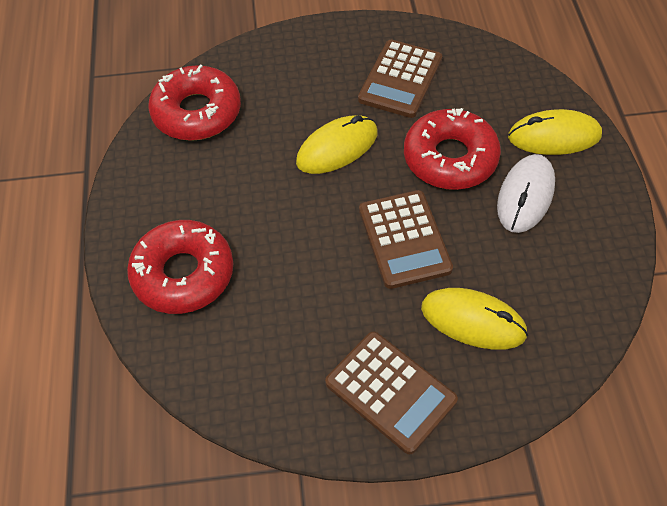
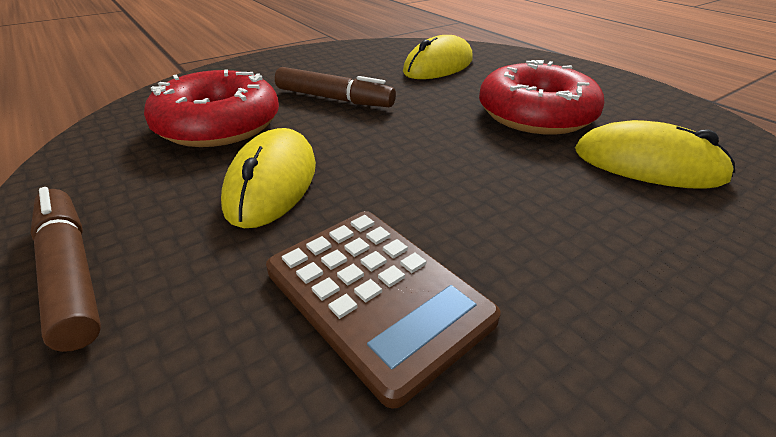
brown calculator: 3 -> 1
brown marker: 0 -> 2
red donut: 3 -> 2
white mouse: 1 -> 0

